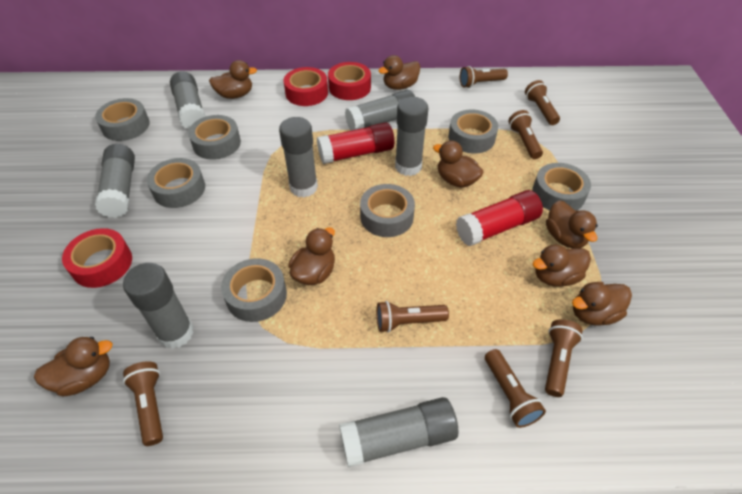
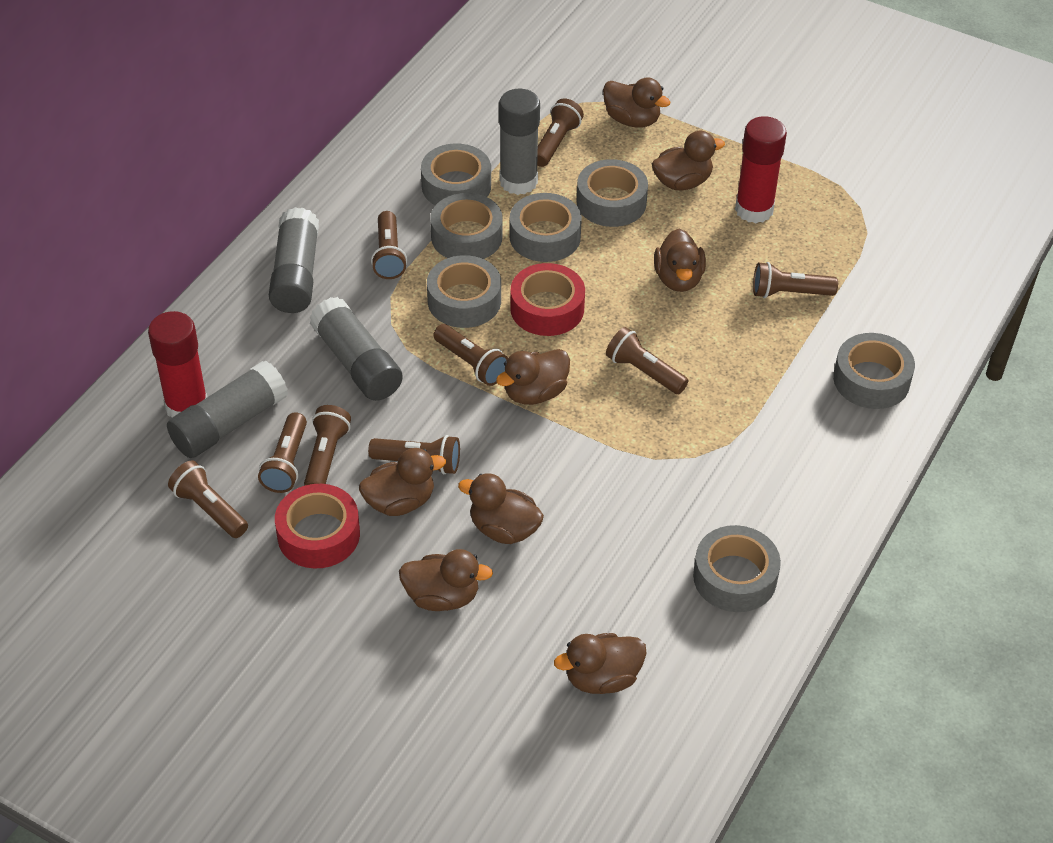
brown flashlight: 7 -> 9
grey glue stick: 7 -> 4
red tape: 3 -> 2

